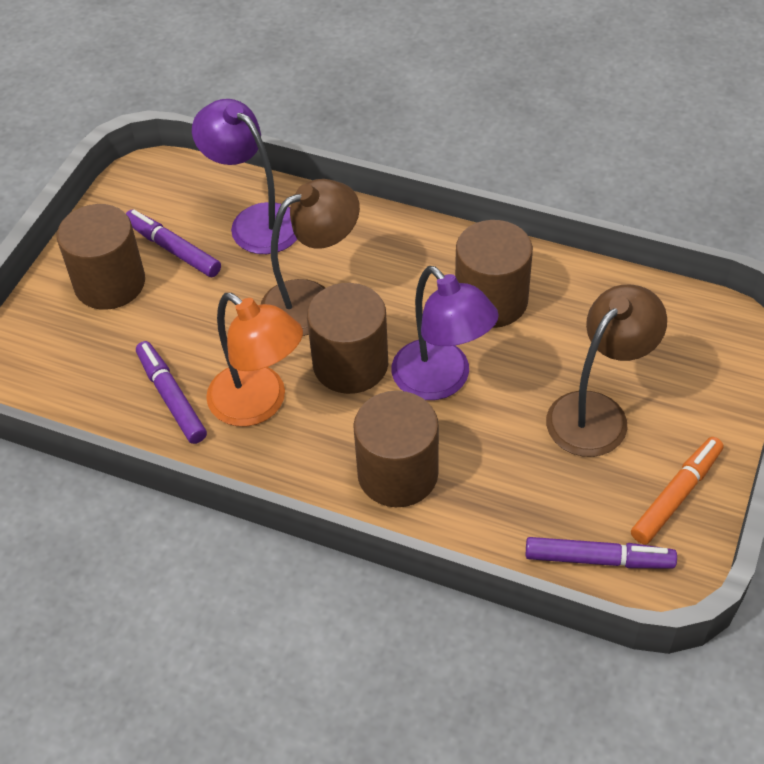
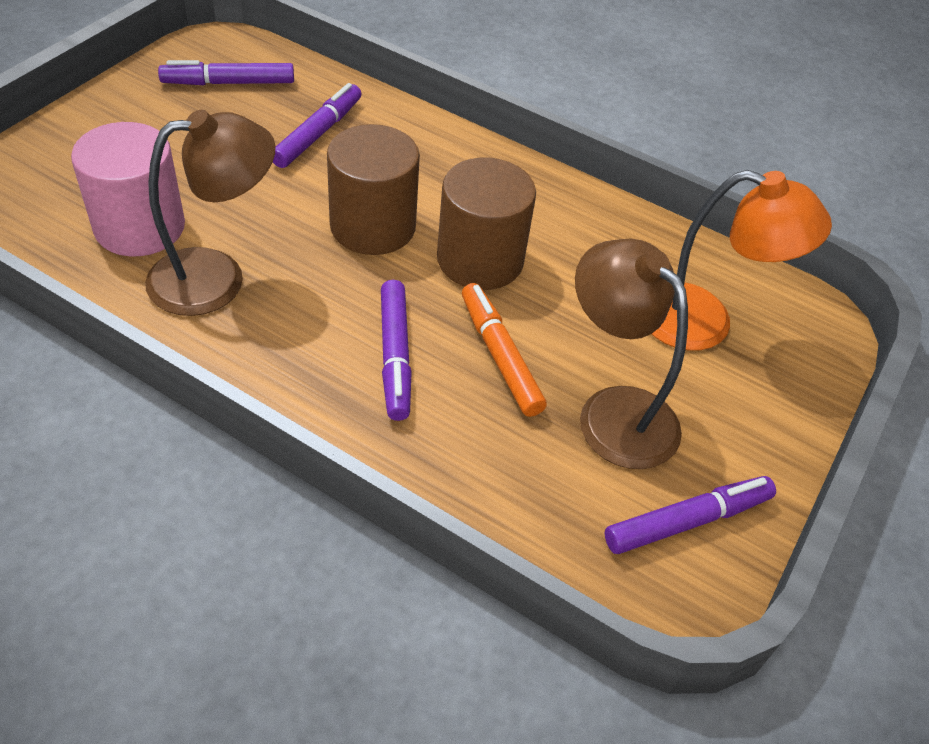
brown cylinder: 4 -> 2
pink cylinder: 0 -> 1
purple lamp: 2 -> 0
purple marker: 3 -> 4

